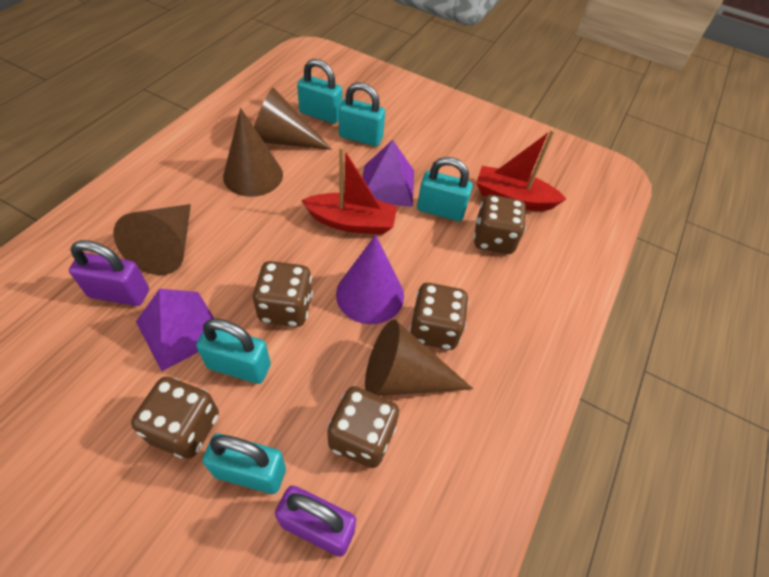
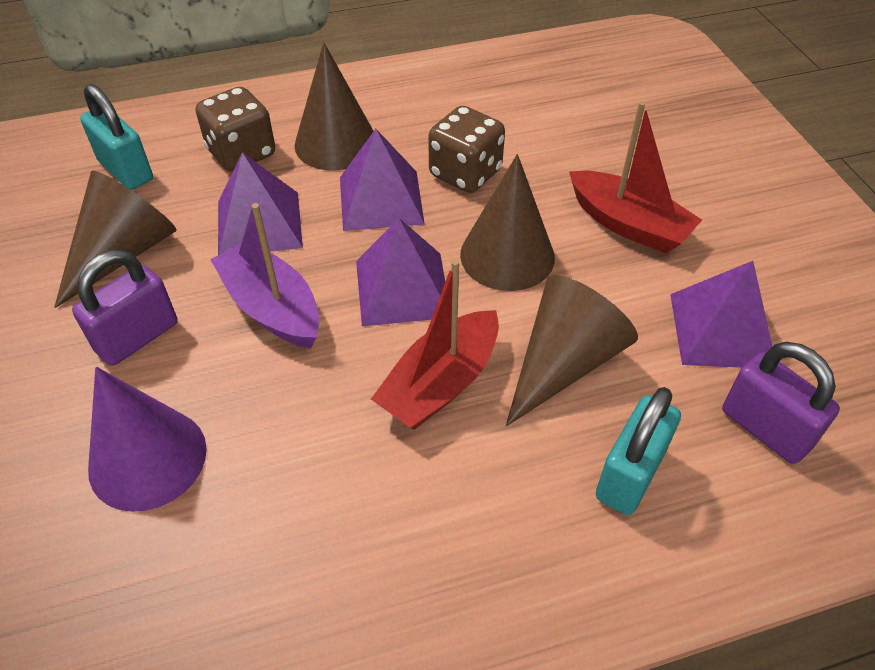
brown dice: 5 -> 2
purple boat: 0 -> 1
purple pyramid: 2 -> 4
turquoise padlock: 5 -> 2

